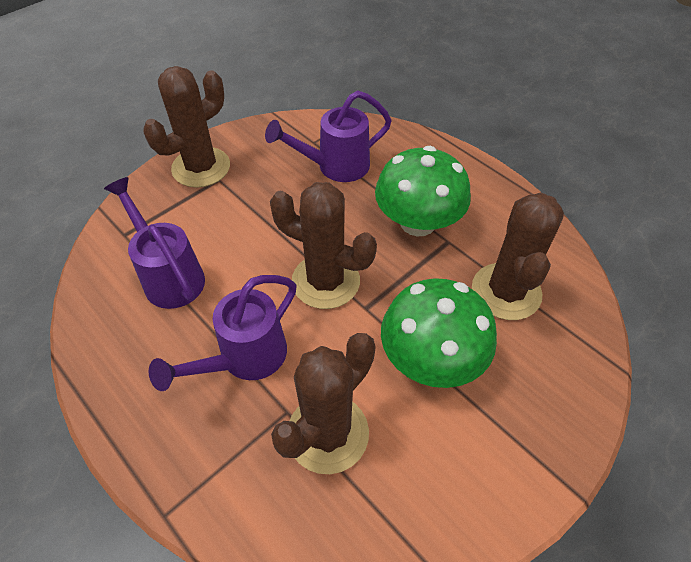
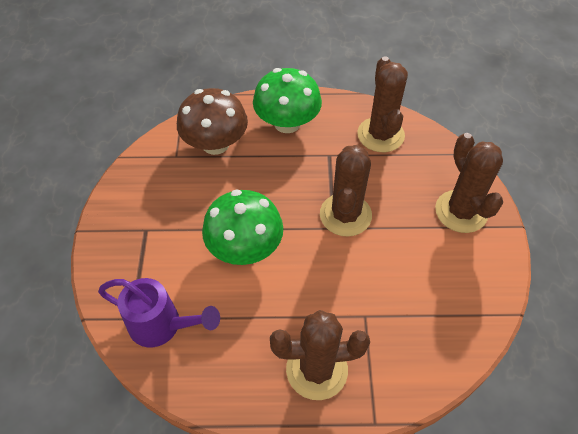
brown mushroom: 0 -> 1
purple watering can: 3 -> 1

